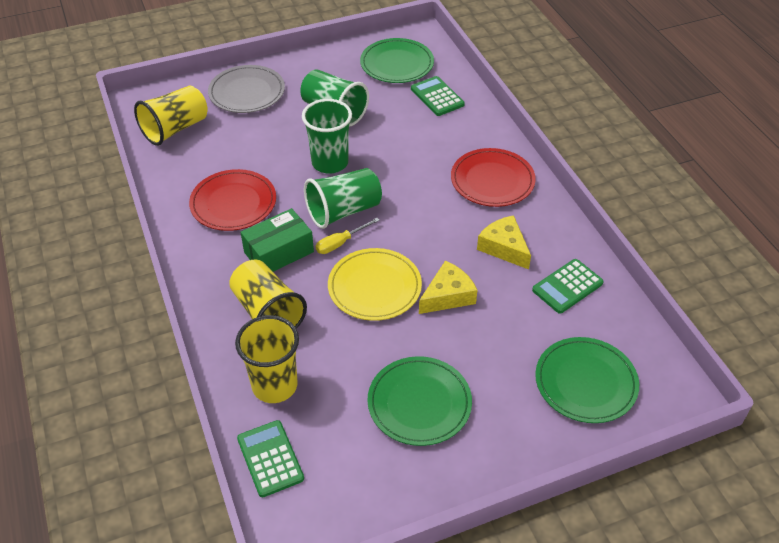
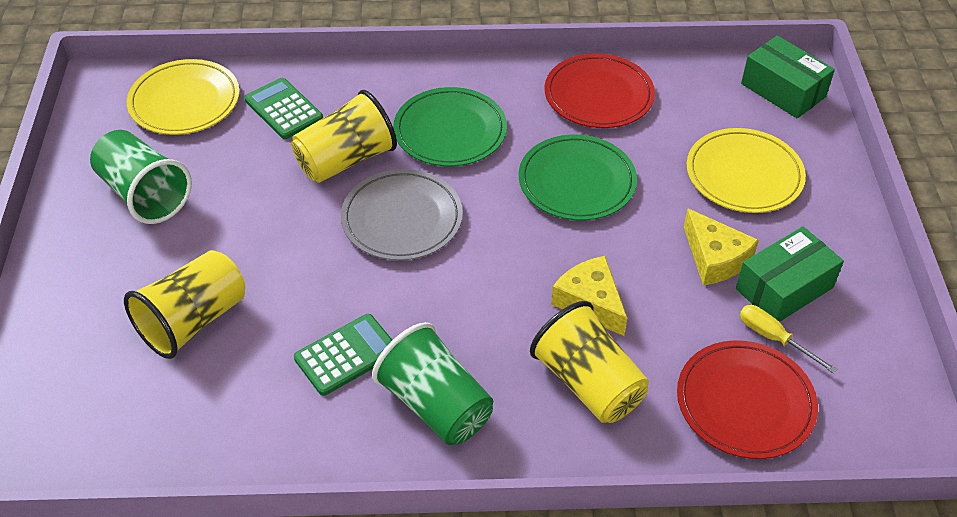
green box: 1 -> 2
green calculator: 3 -> 2
green cup: 3 -> 2
green plate: 3 -> 2
yellow plate: 1 -> 2

